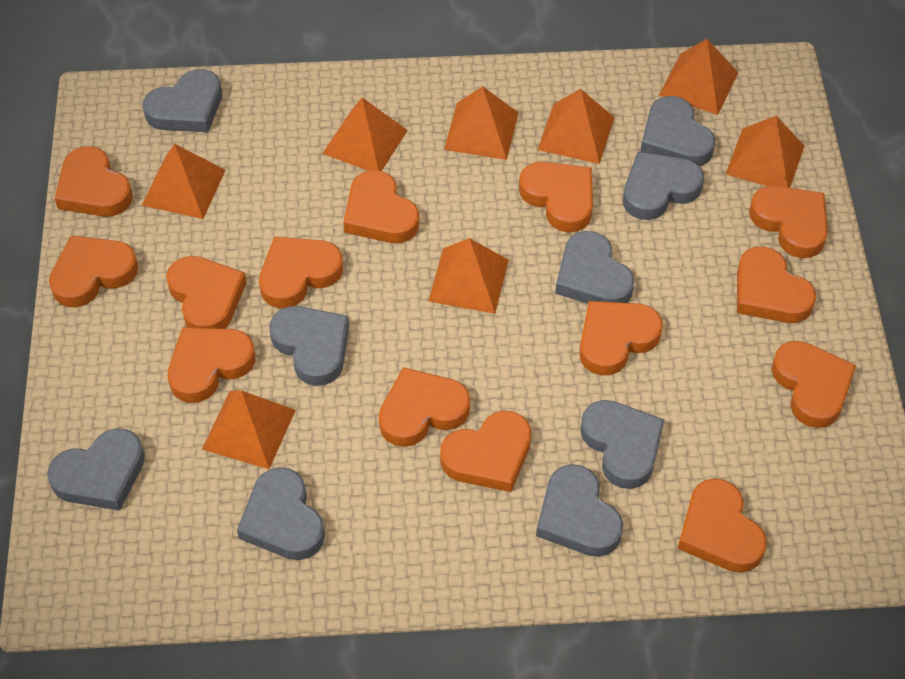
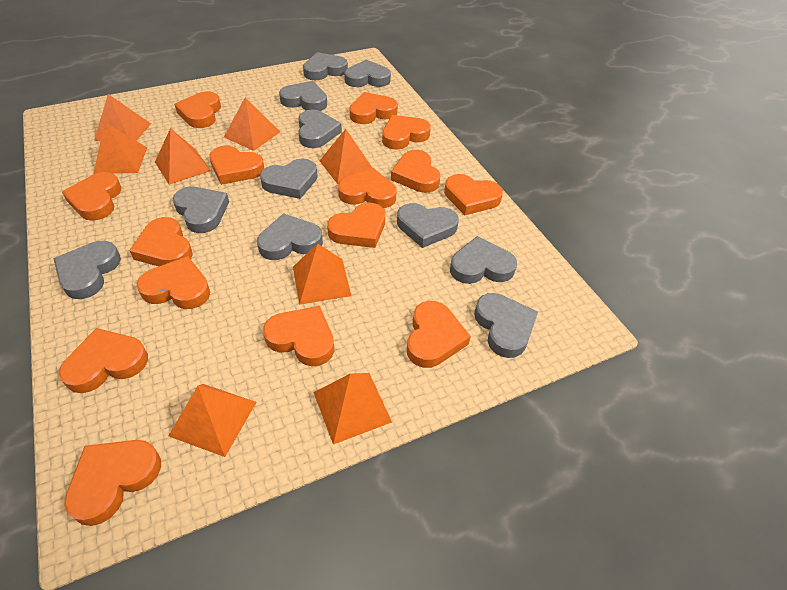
grey heart: 9 -> 11
orange heart: 14 -> 15

